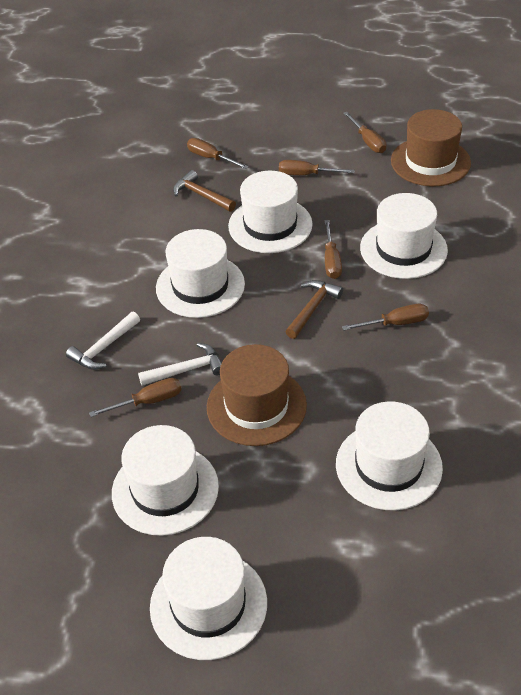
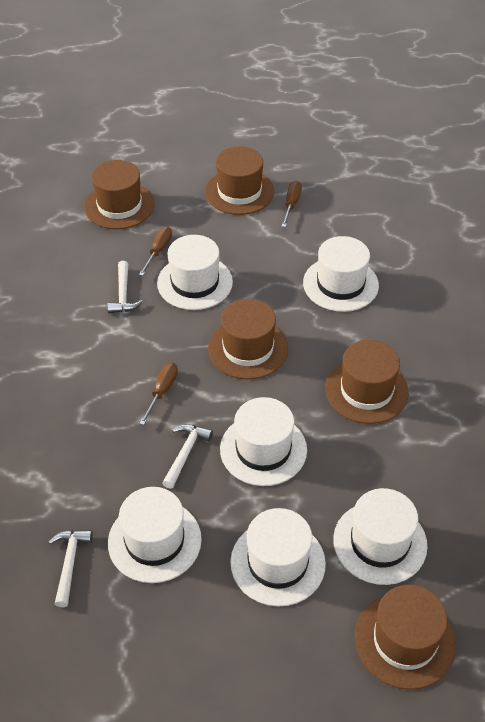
brown hammer: 2 -> 0
brown hat: 2 -> 5
brown screwdriver: 6 -> 3
white hammer: 2 -> 3

